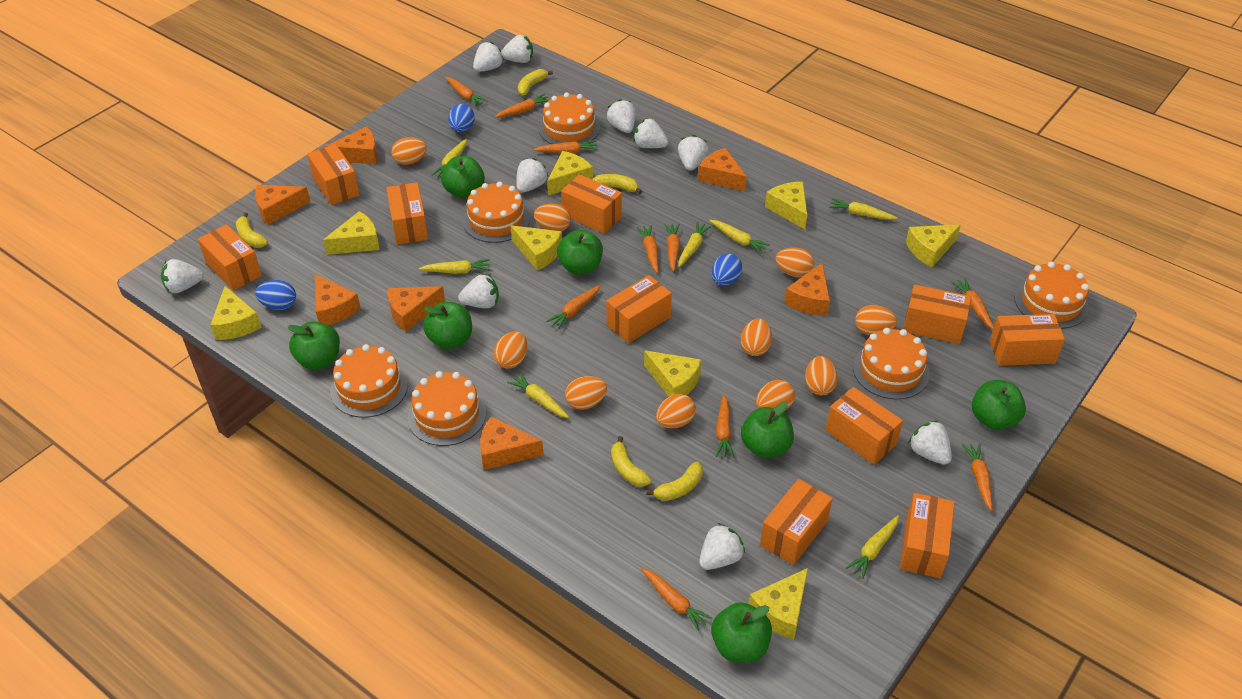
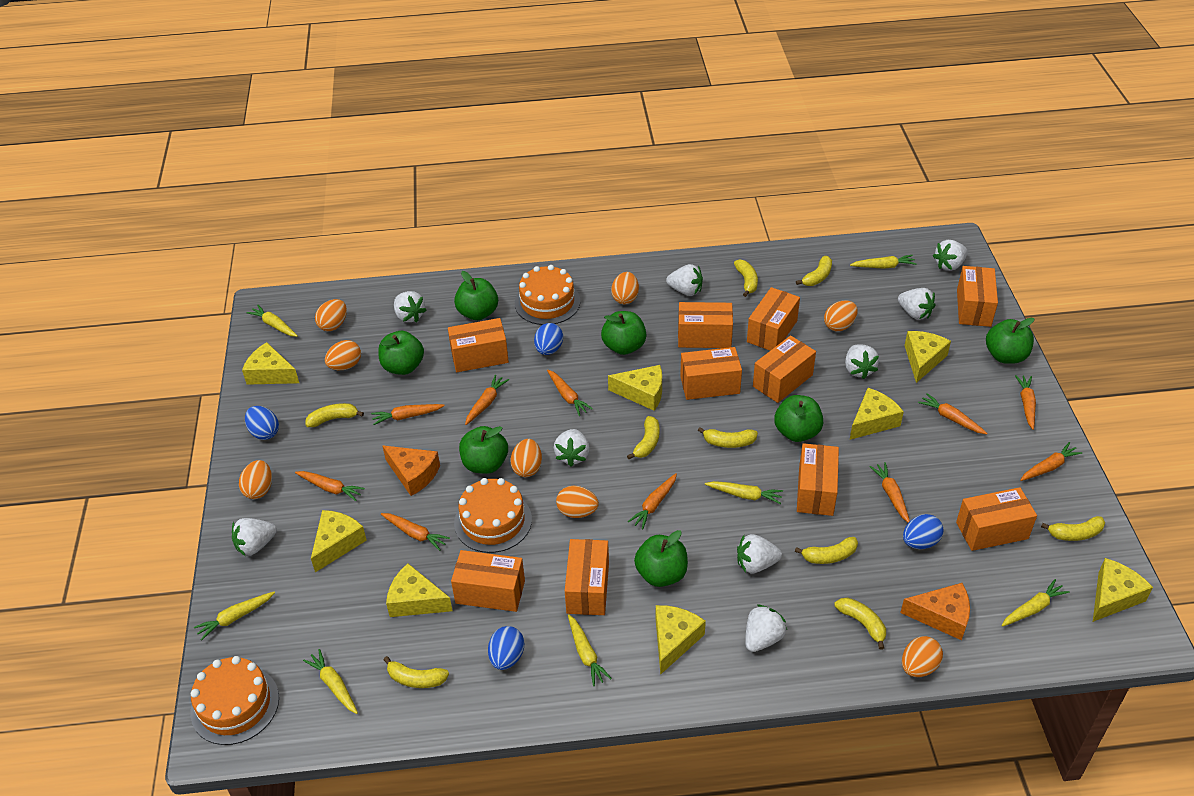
blue egg: 3 -> 4
orange cake: 6 -> 3
orange cheese: 7 -> 2
orange egg: 10 -> 8
white strawberry: 10 -> 9
yellow banana: 5 -> 9

